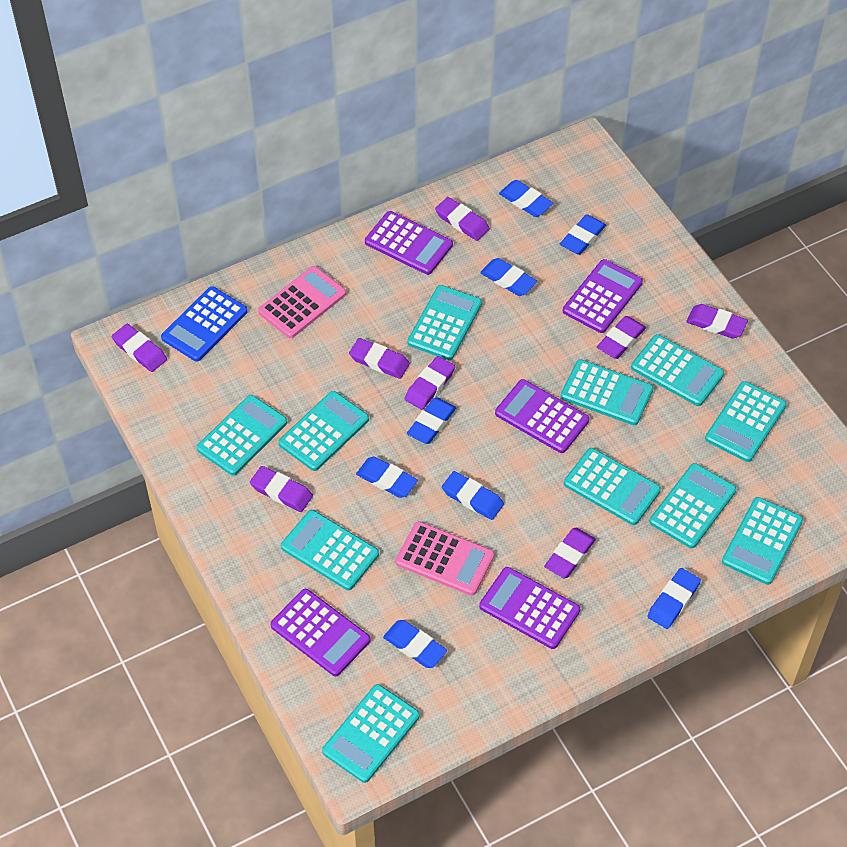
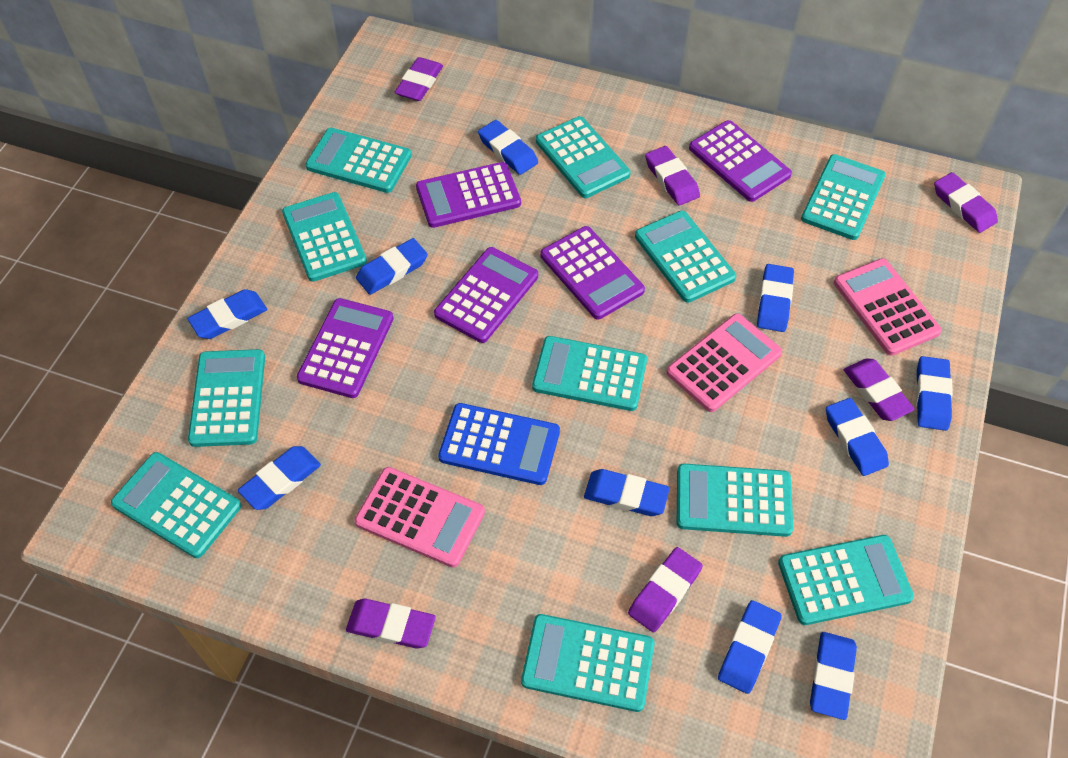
blue eraser: 8 -> 10
pink calculator: 2 -> 3
purple eraser: 8 -> 6

